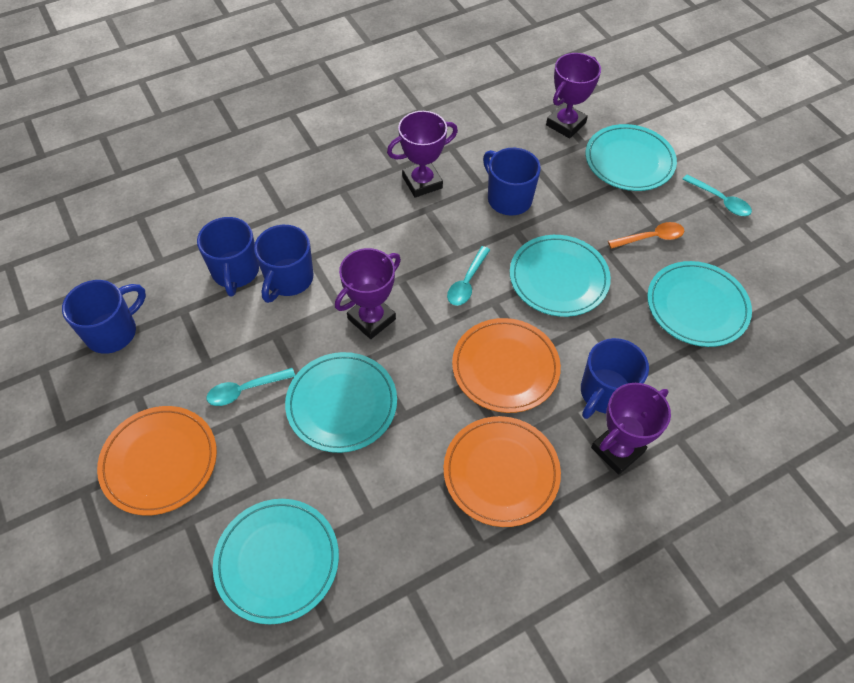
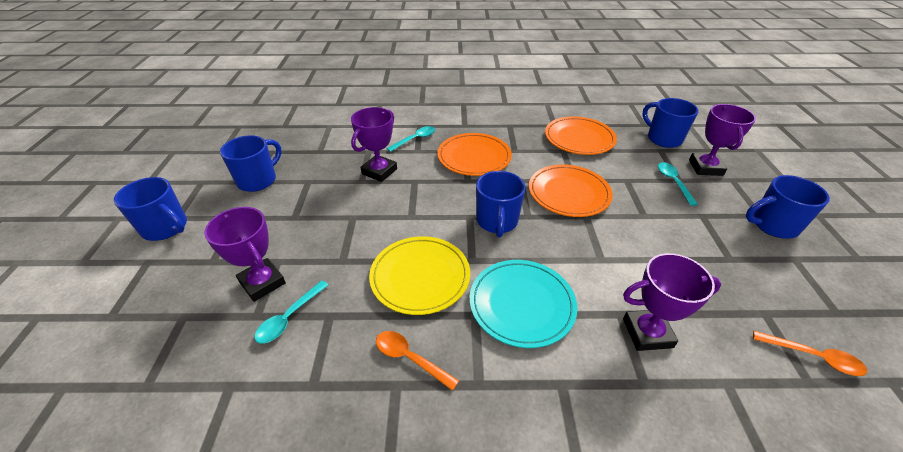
orange spoon: 1 -> 2
turquoise plate: 5 -> 1
yellow plate: 0 -> 1

